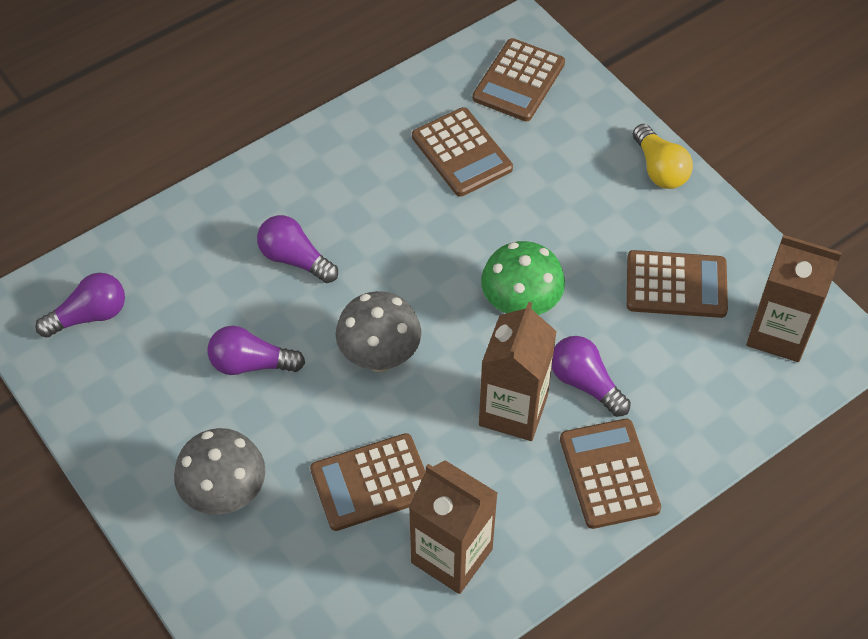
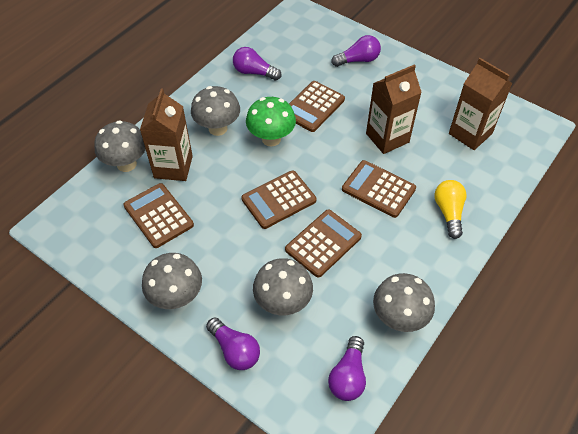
grey mushroom: 2 -> 5

